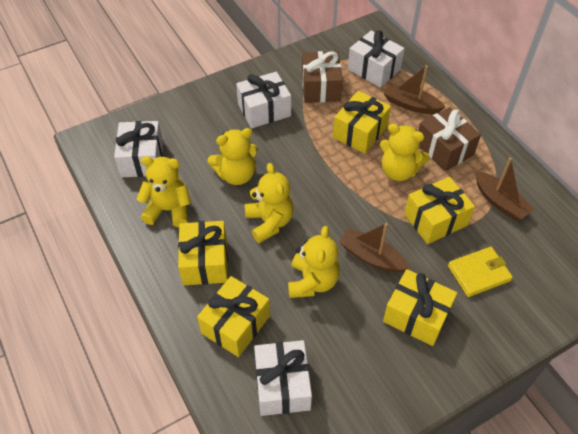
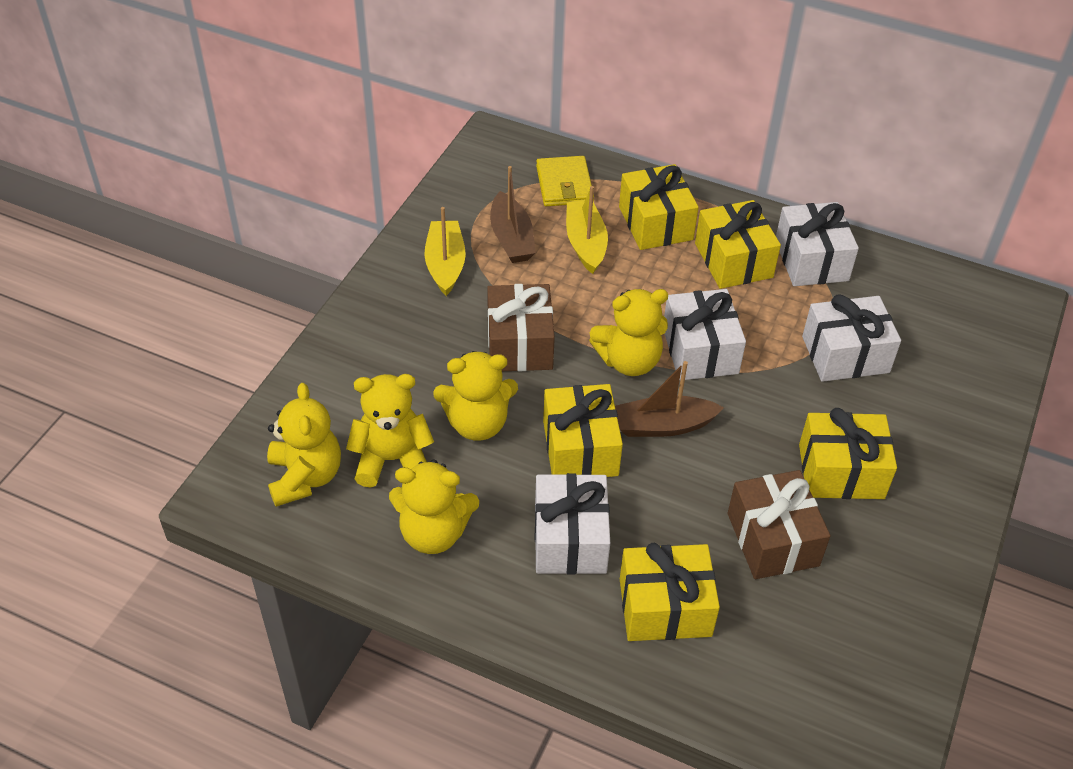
brown boat: 3 -> 2
yellow boat: 0 -> 2

